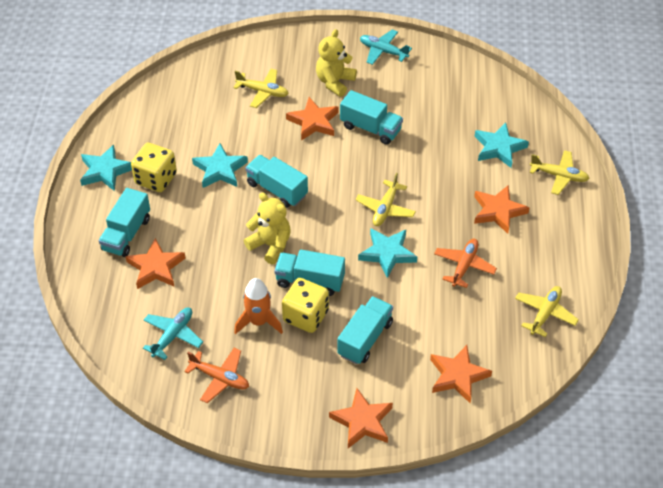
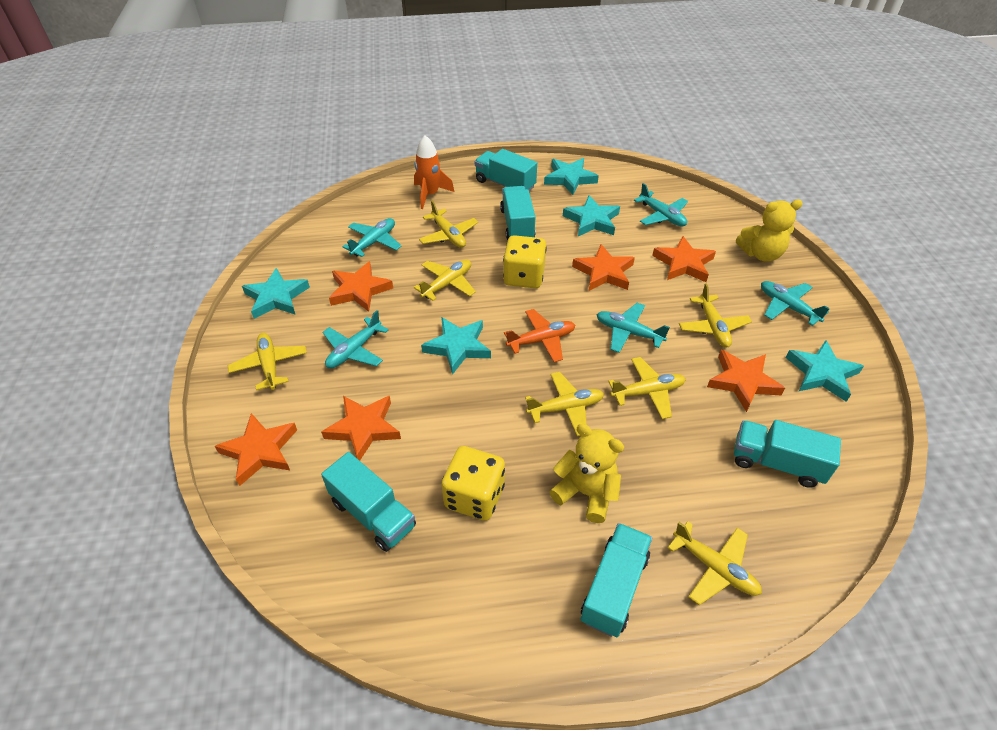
orange plane: 2 -> 1
orange star: 5 -> 6
turquoise plane: 2 -> 5
turquoise star: 4 -> 5
yellow plane: 4 -> 7

